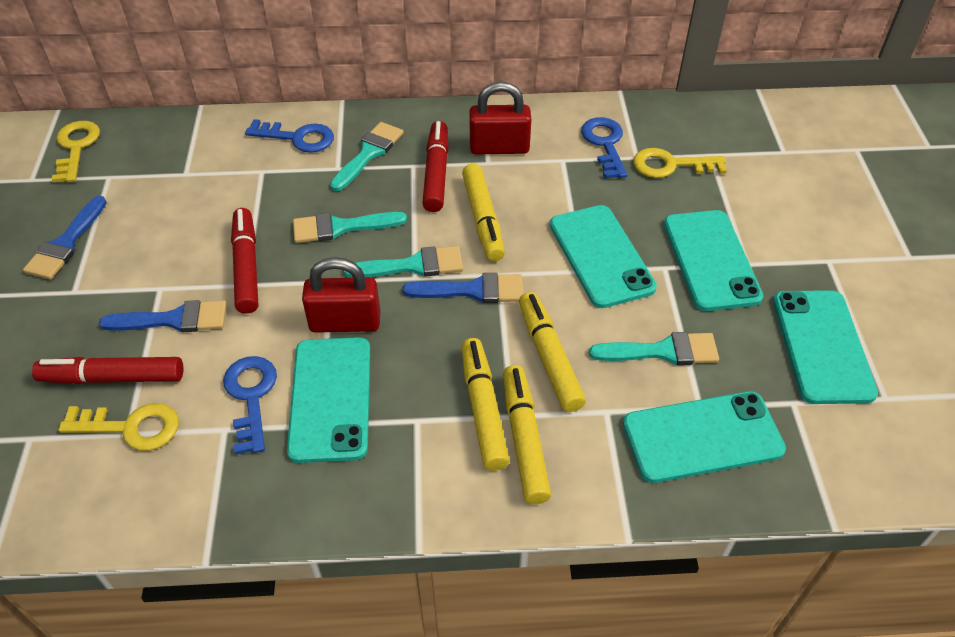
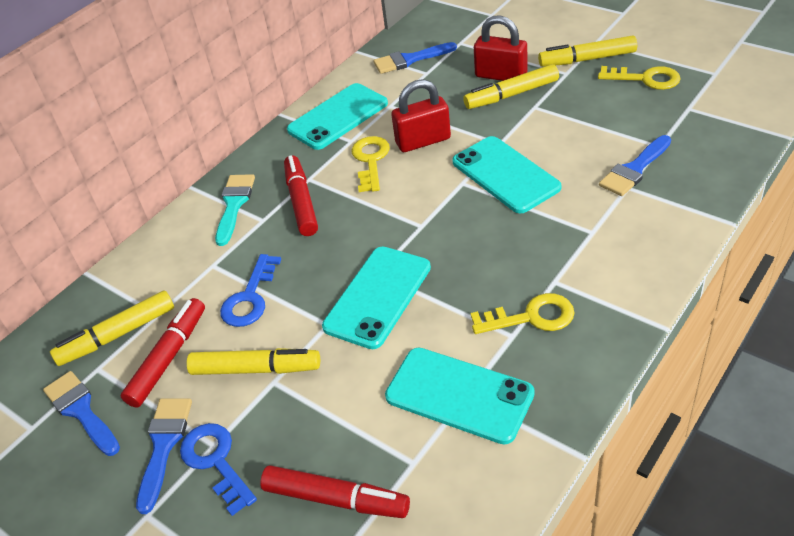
blue brush: 3 -> 4
blue key: 3 -> 2
turquoise brush: 4 -> 1
turquoise phone: 5 -> 4

